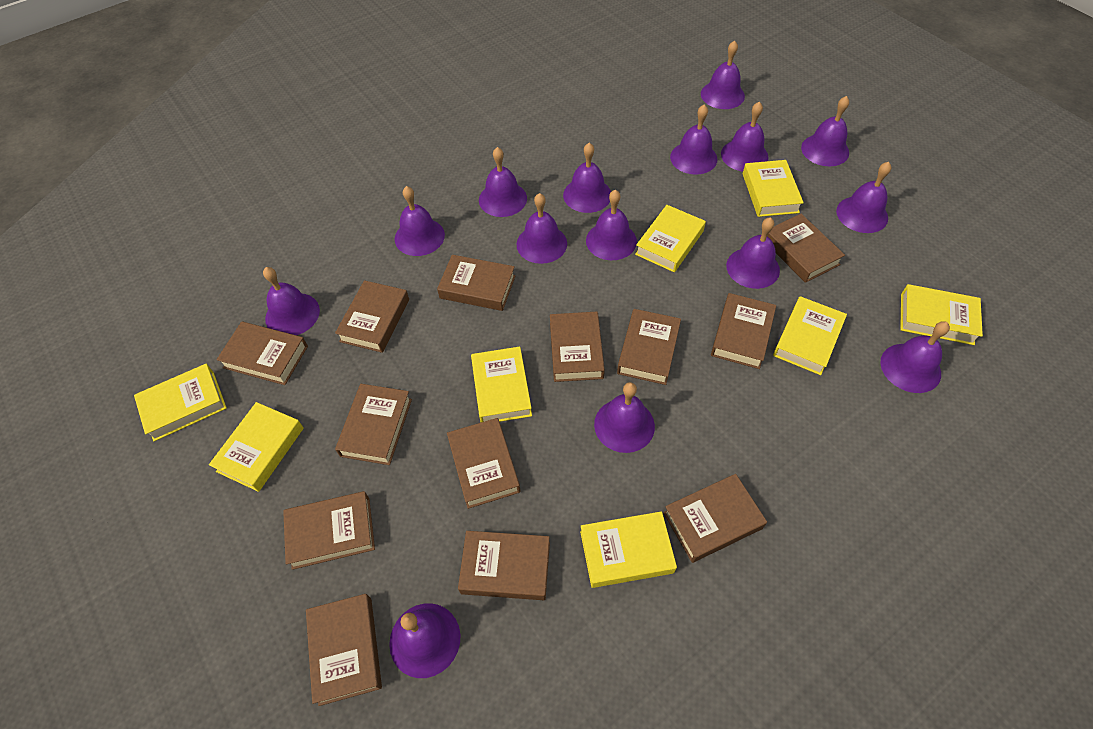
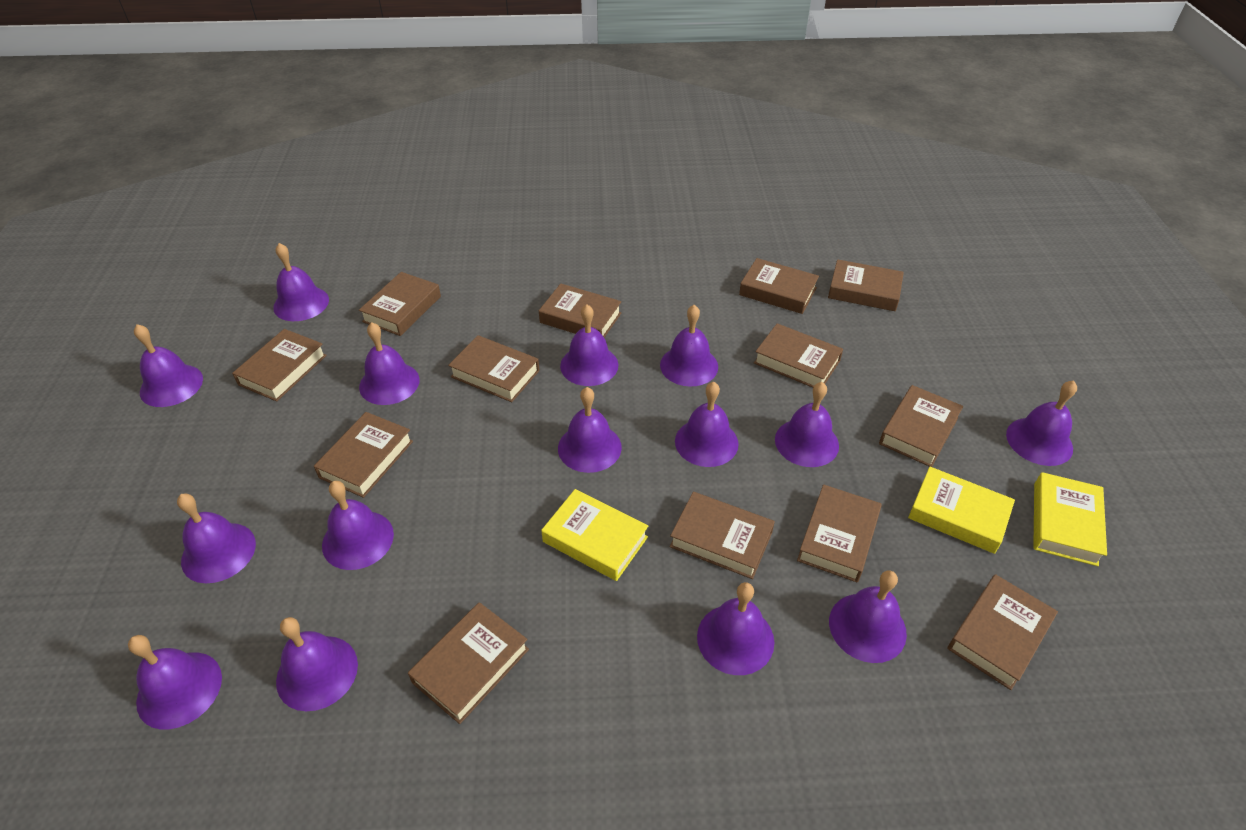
yellow book: 8 -> 3

